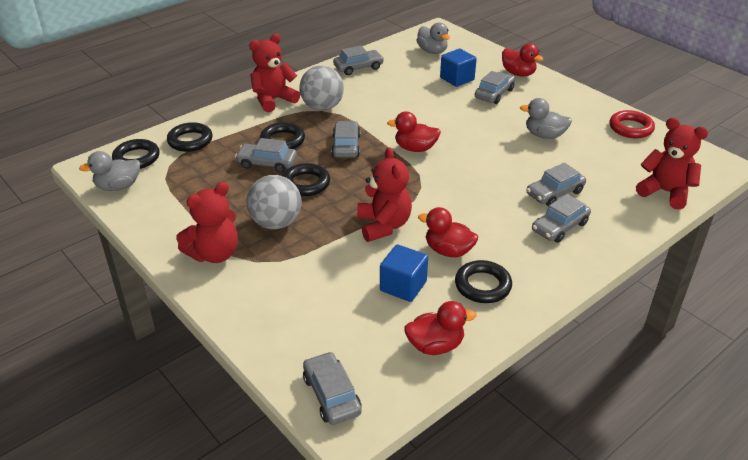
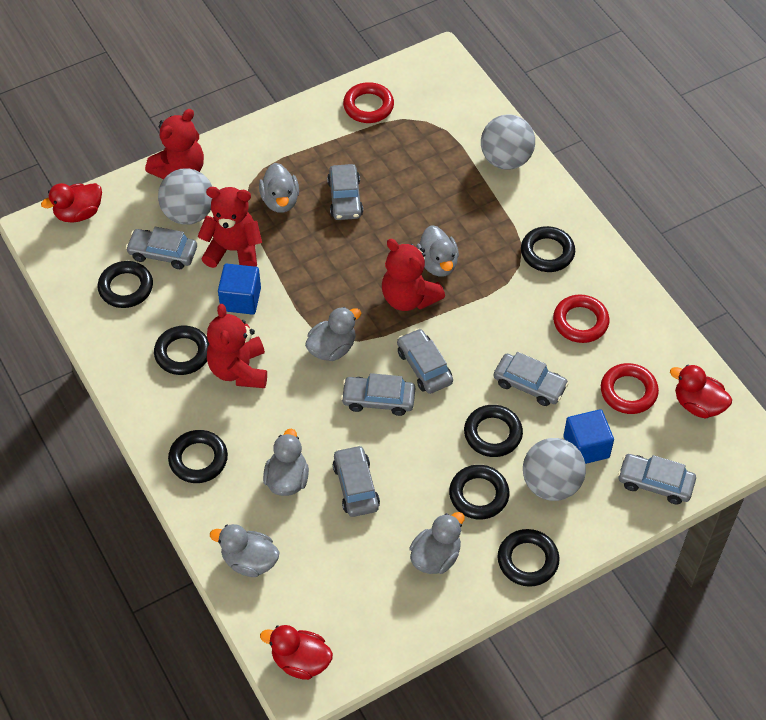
black ring: 5 -> 7
grey ball: 2 -> 3
grey duck: 3 -> 6
red duck: 4 -> 3
red ring: 1 -> 3

